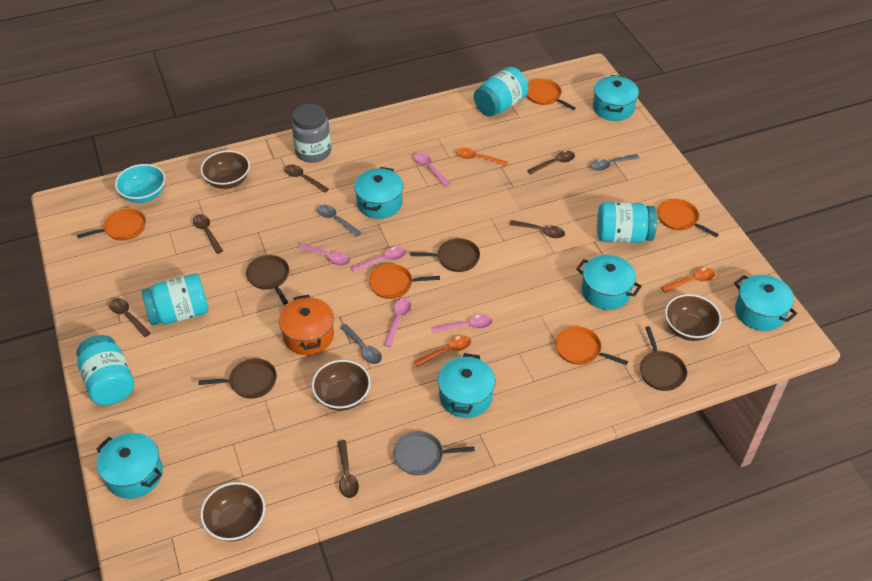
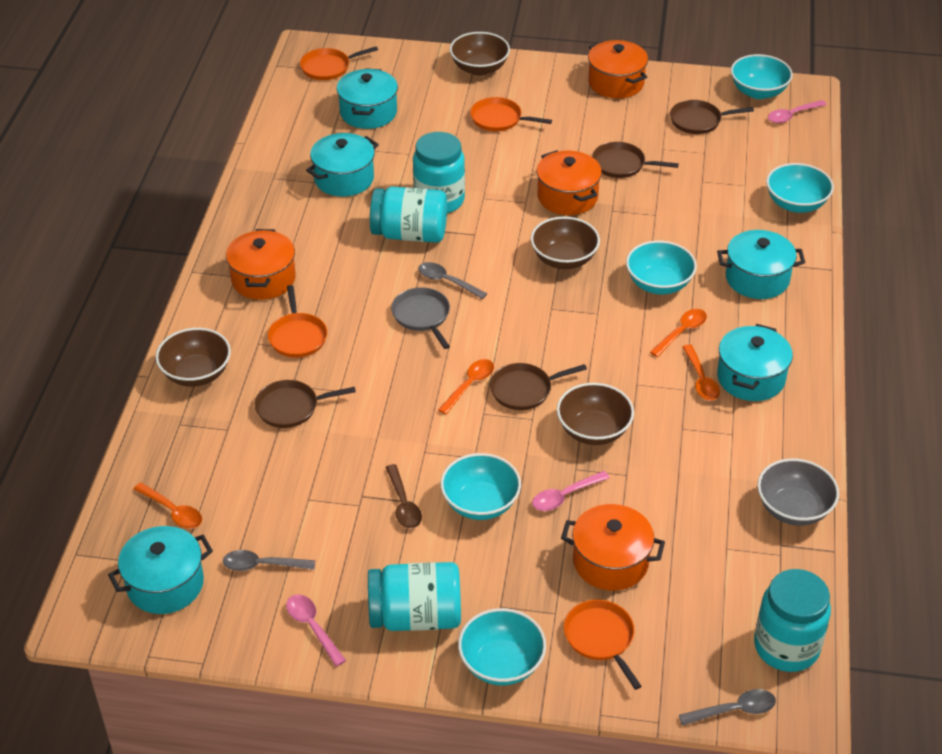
brown spoon: 6 -> 1
grey bowl: 0 -> 1
grey jar: 1 -> 0
orange pan: 5 -> 4
orange pot: 1 -> 4
orange spoon: 3 -> 4
pink spoon: 5 -> 3
turquoise bowl: 1 -> 5
turquoise pot: 6 -> 5

